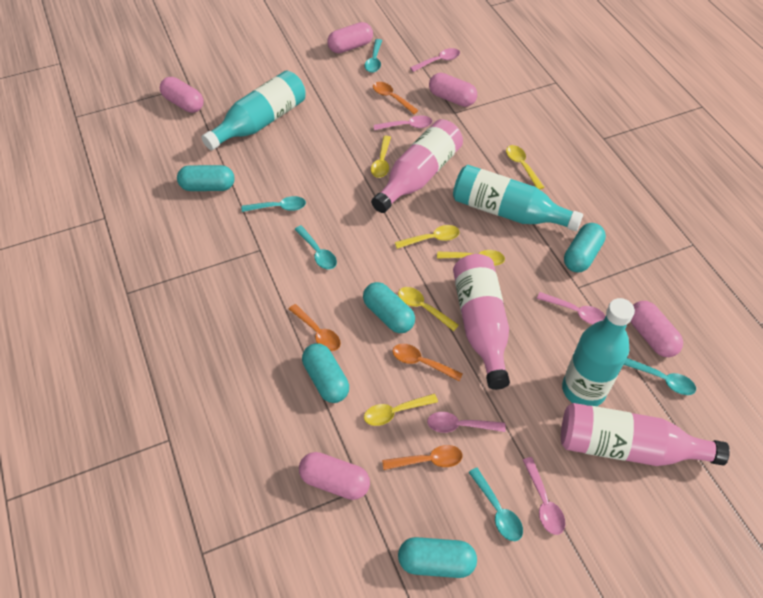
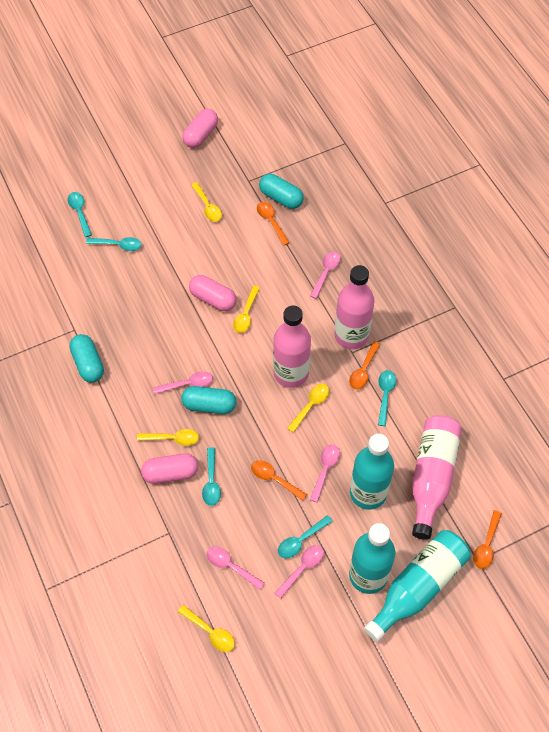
pink capsule: 5 -> 3
turquoise capsule: 5 -> 3
yellow spoon: 6 -> 5

